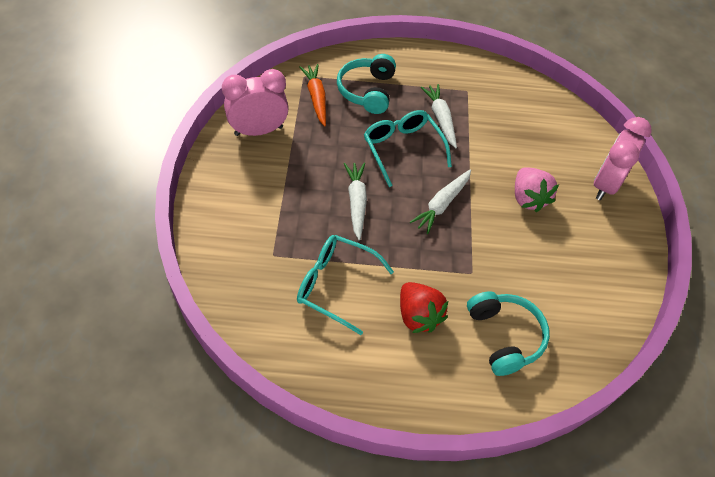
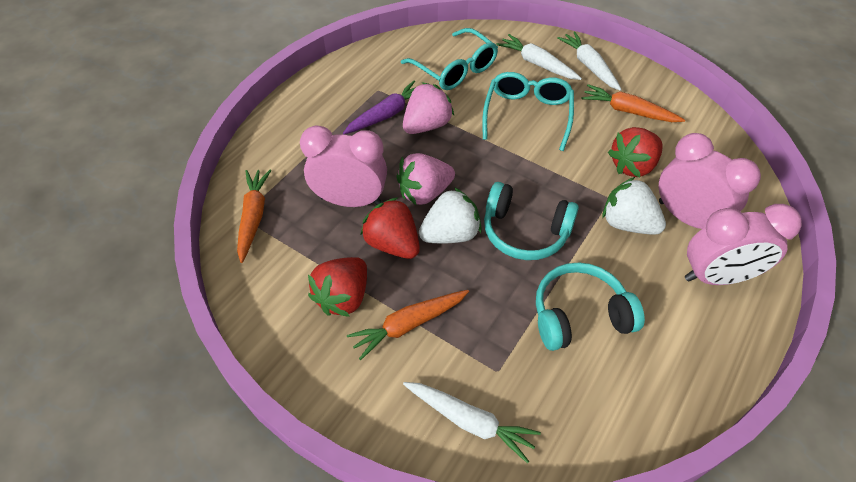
orange carrot: 1 -> 3
pink clock: 2 -> 3
pink strawberry: 1 -> 2
purple carrot: 0 -> 1
red strawberry: 1 -> 3
white strawberry: 0 -> 2

